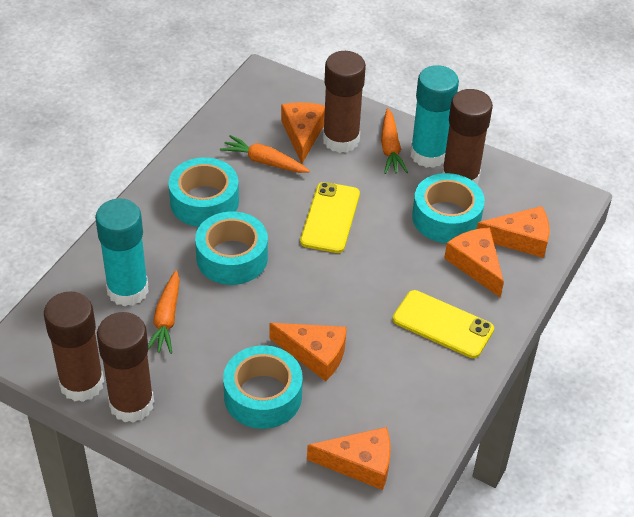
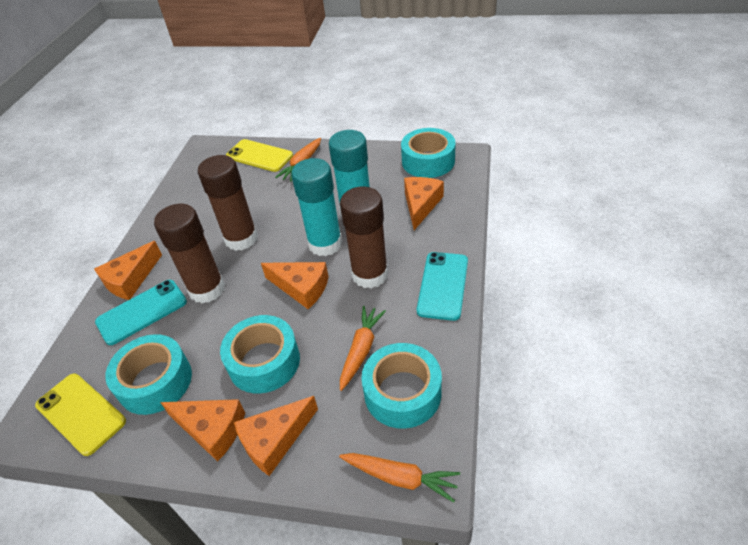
brown glue stick: 4 -> 3
turquoise phone: 0 -> 2

